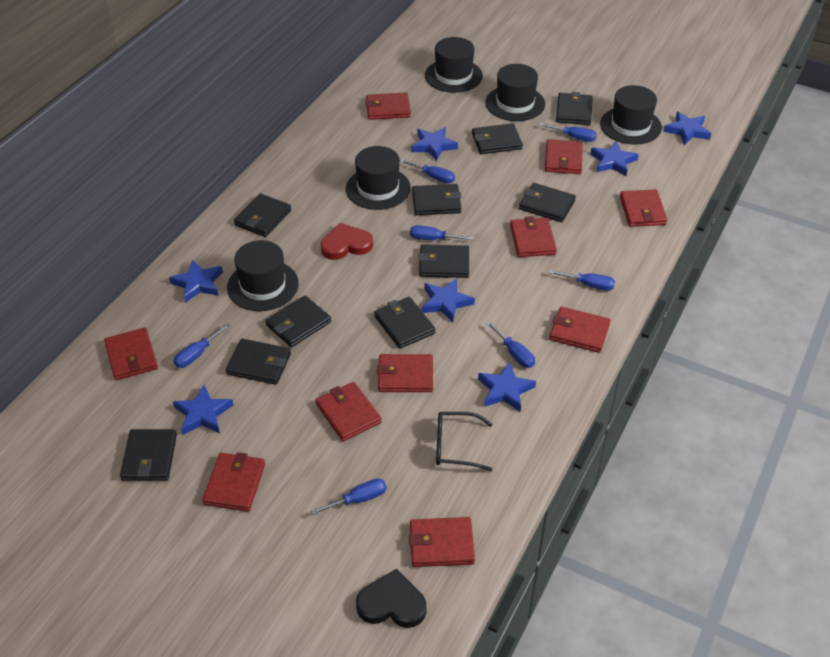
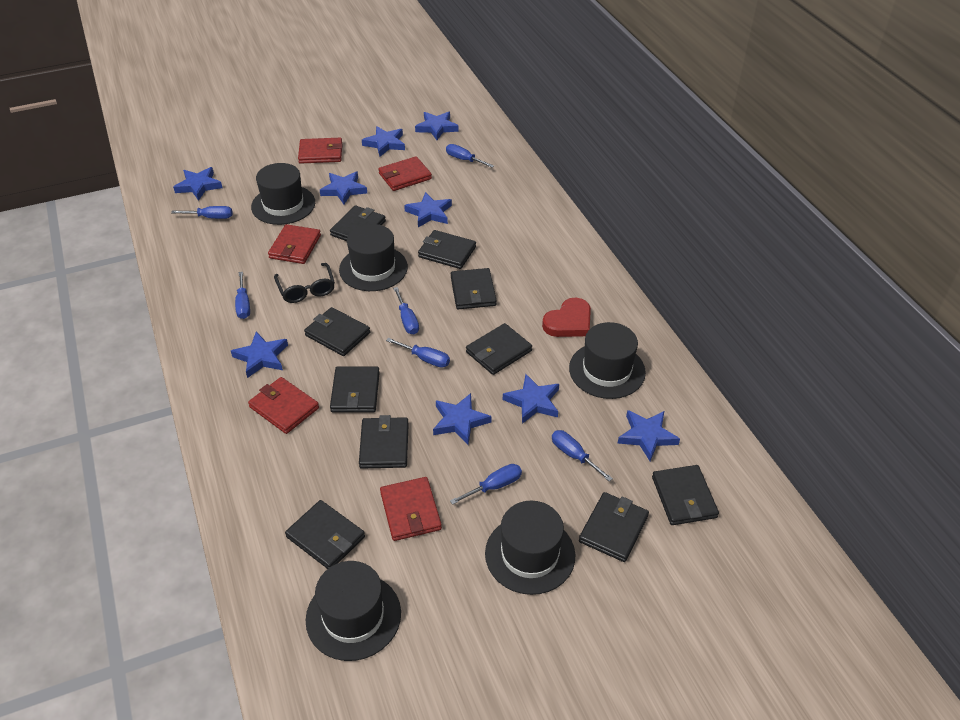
black heart: 1 -> 0
blue star: 7 -> 9
red wallet: 10 -> 5

